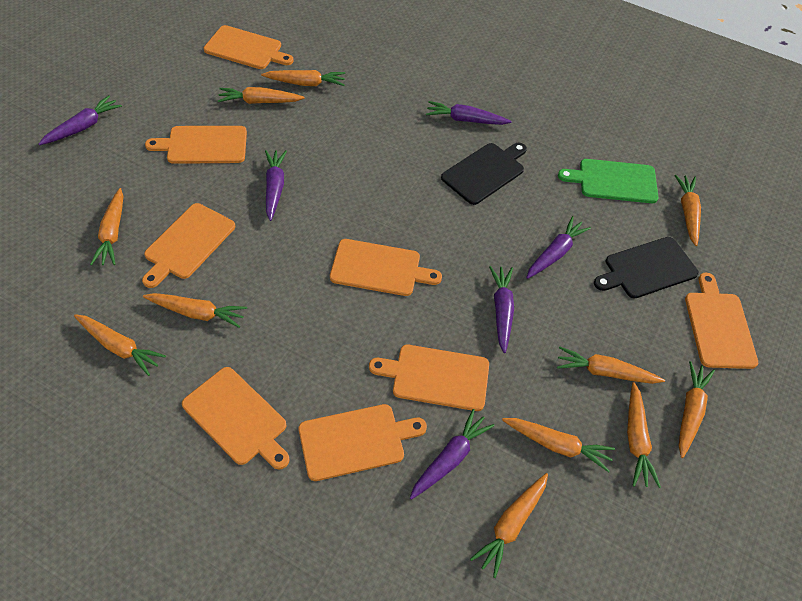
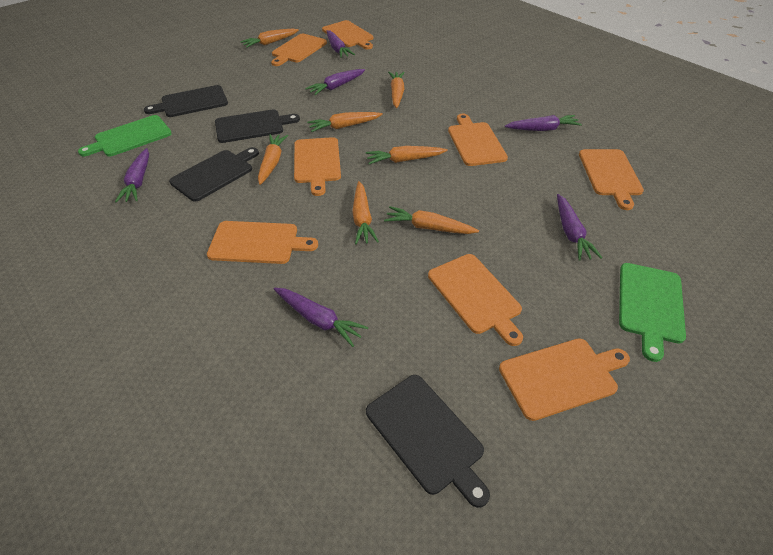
black cutting board: 2 -> 4
green cutting board: 1 -> 2
orange carrot: 11 -> 7

